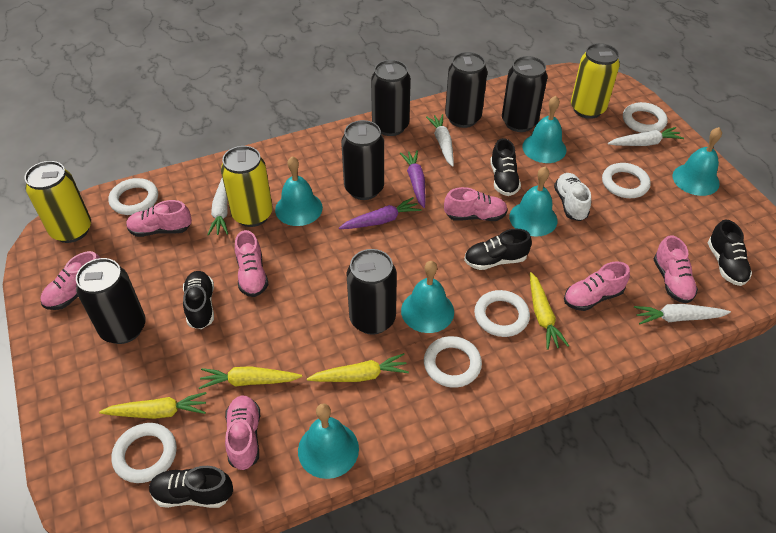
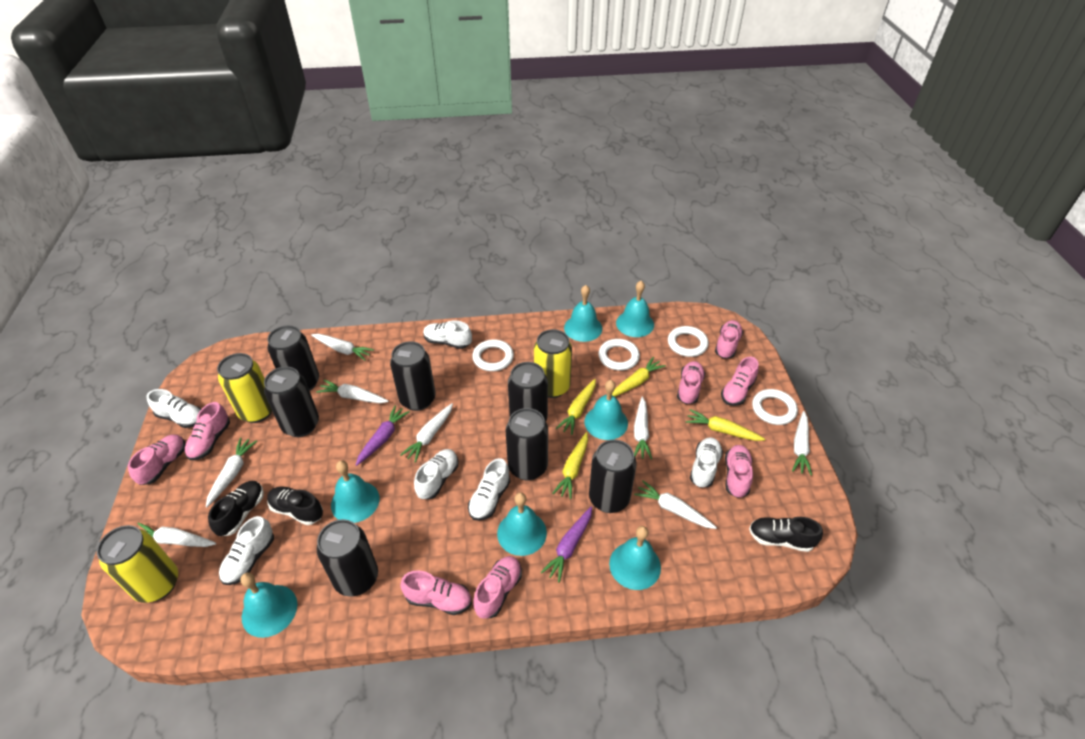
black can: 6 -> 7
black shoe: 5 -> 3
pink shoe: 7 -> 8
turquoise bell: 6 -> 7
white carrot: 4 -> 8
white ring: 6 -> 4
white shoe: 1 -> 6

